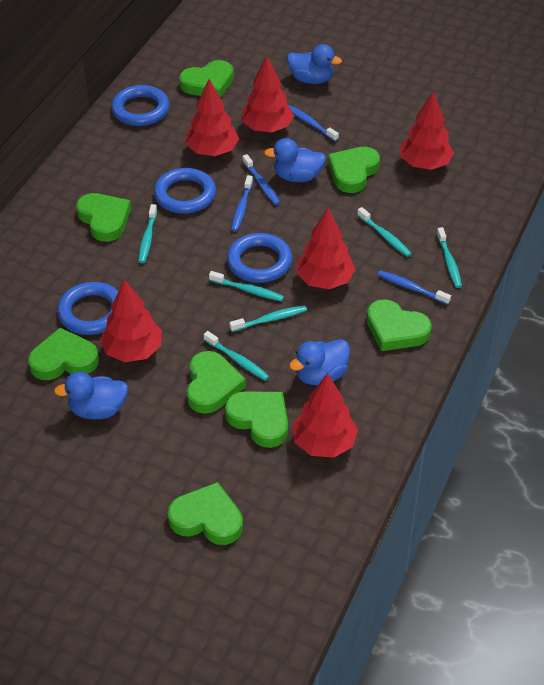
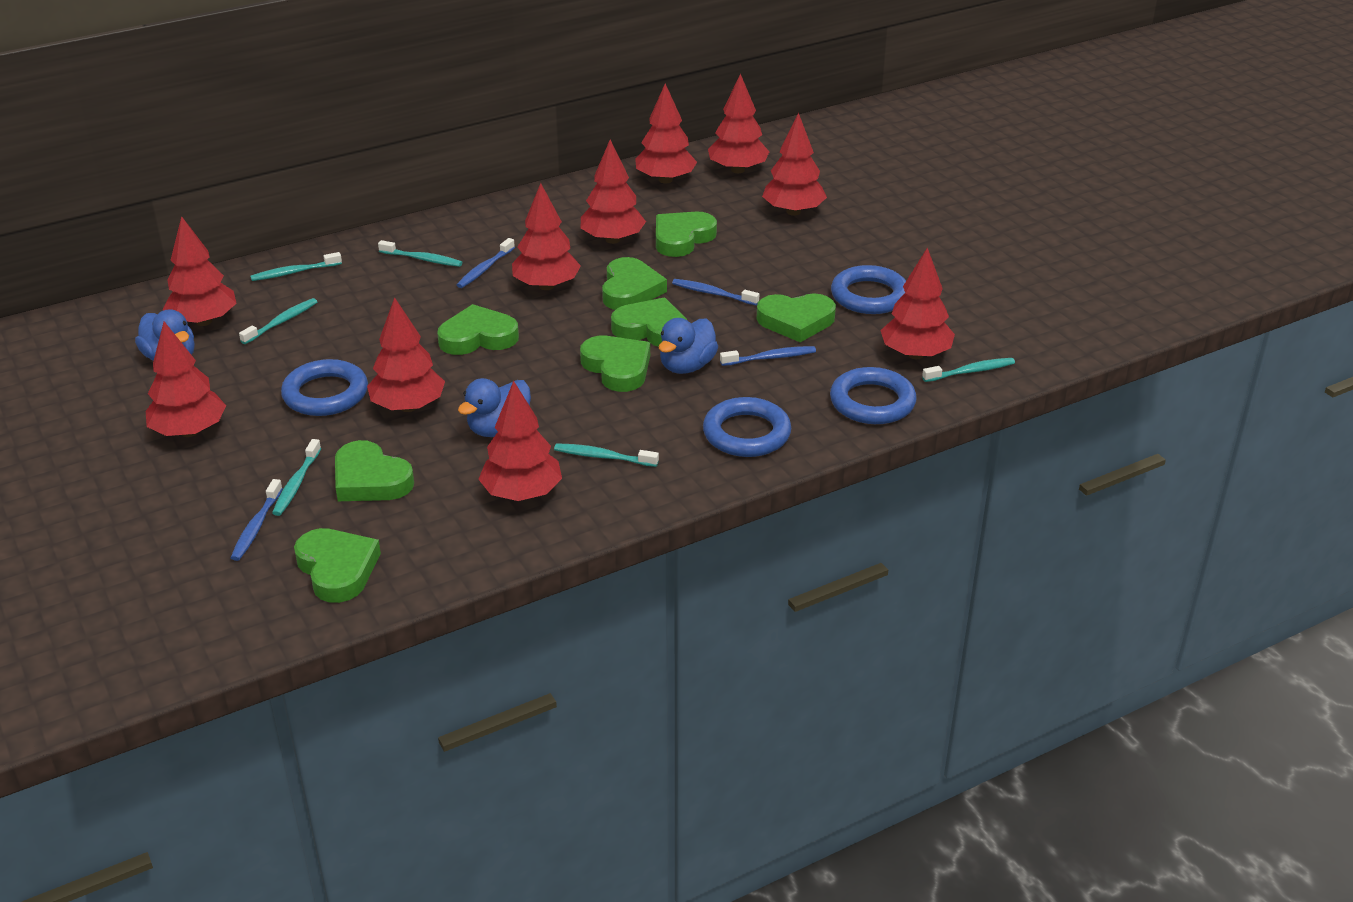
blue duck: 4 -> 3
red tree: 6 -> 10

